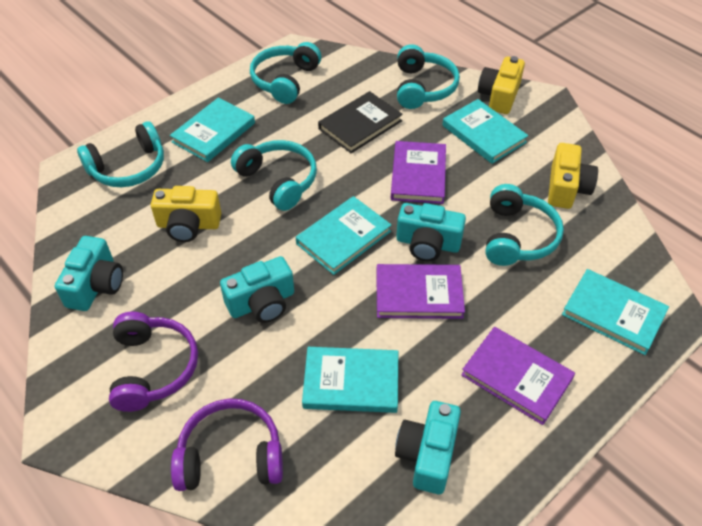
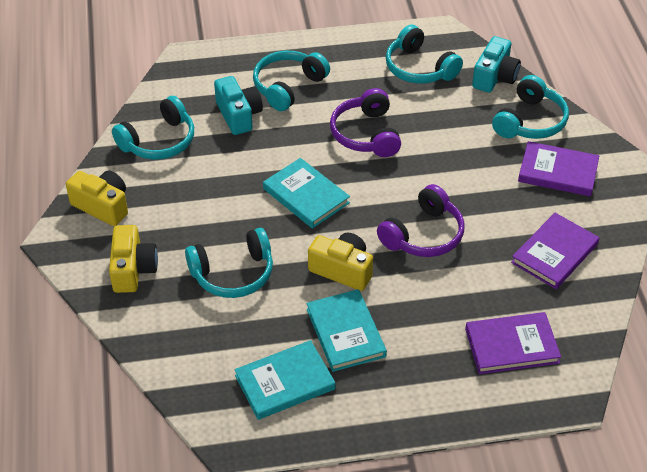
black book: 1 -> 0
turquoise book: 5 -> 3
turquoise camera: 4 -> 2

